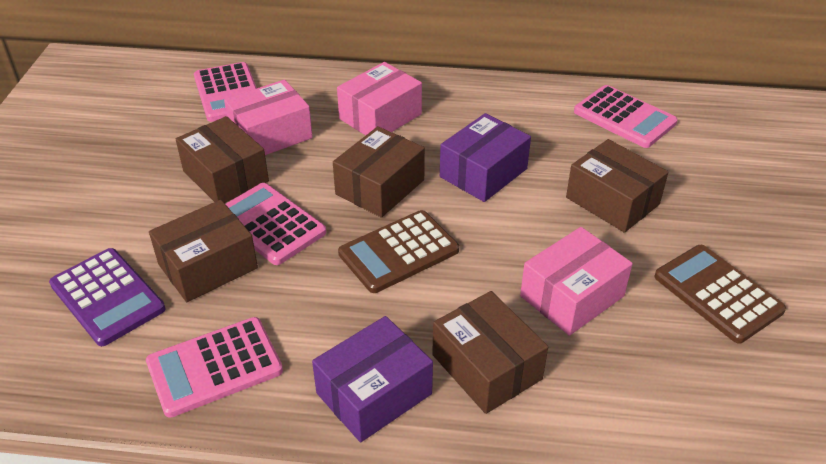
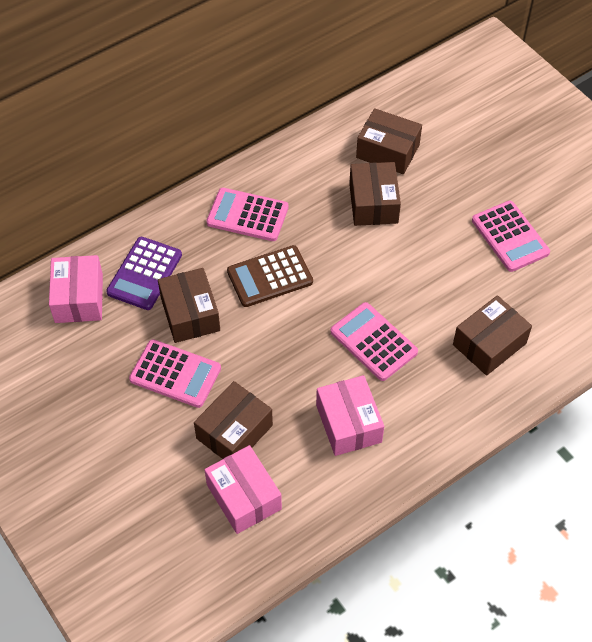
brown calculator: 2 -> 1
purple box: 2 -> 0

